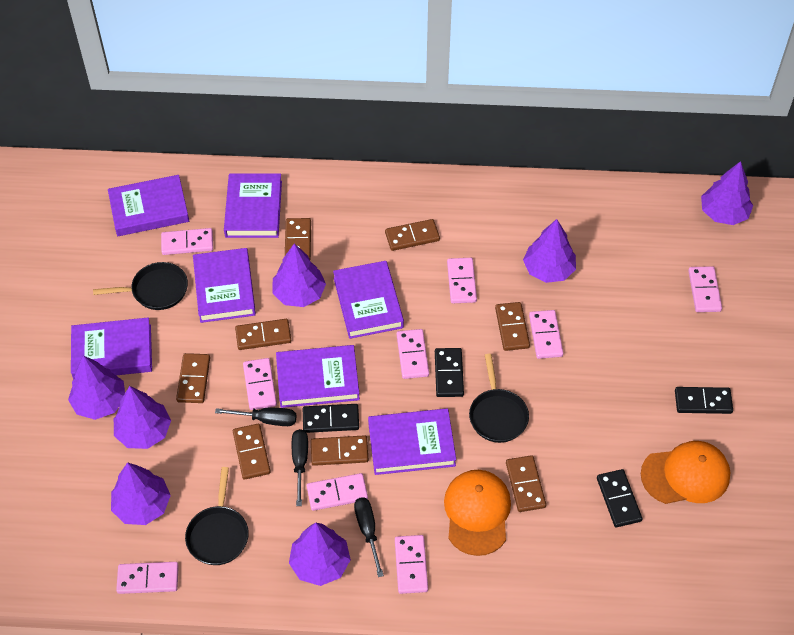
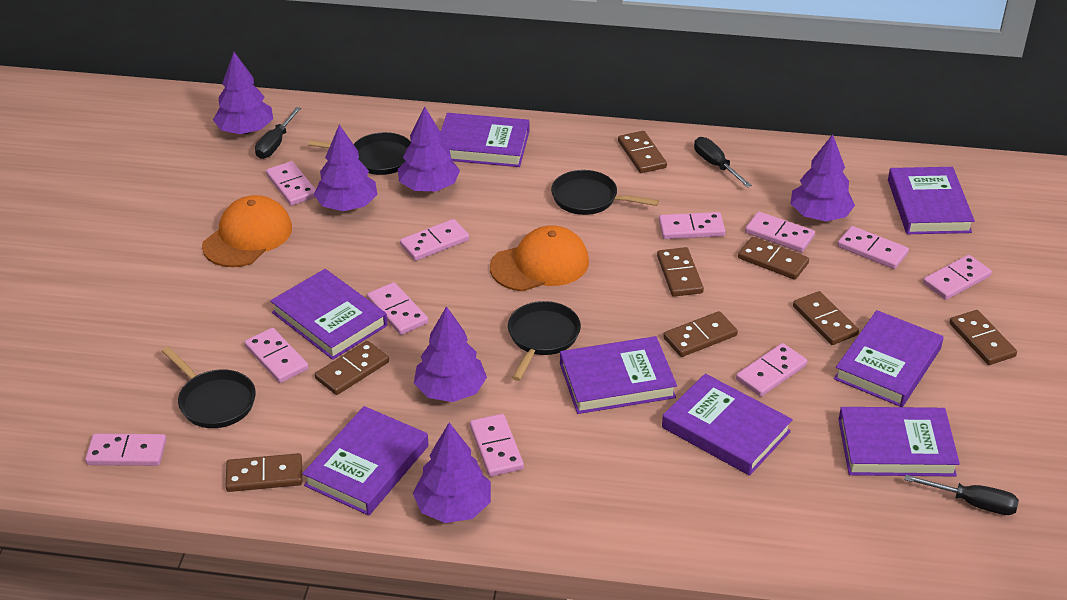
black domino: 4 -> 0
black pan: 3 -> 4
pink domino: 9 -> 11
purple book: 7 -> 8
purple tree: 7 -> 6

